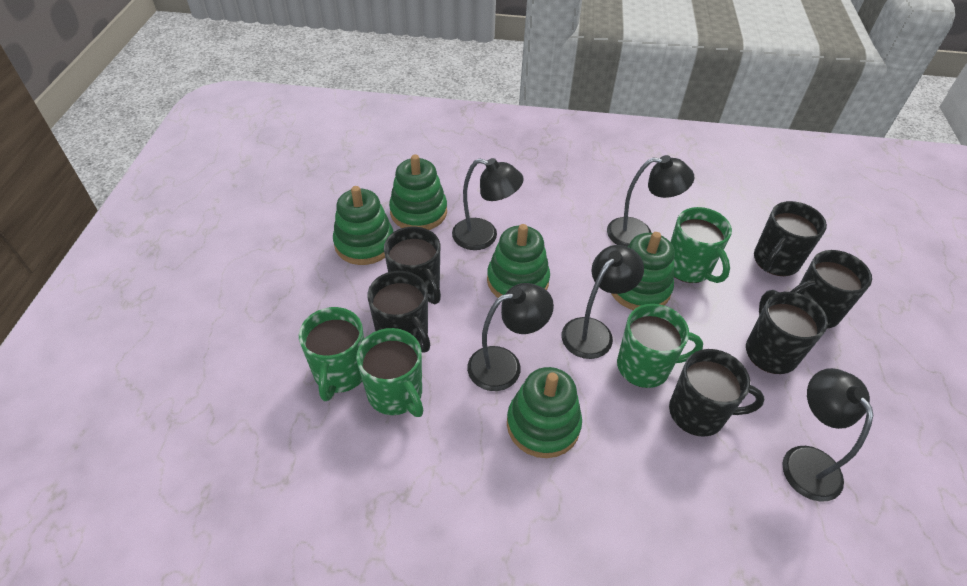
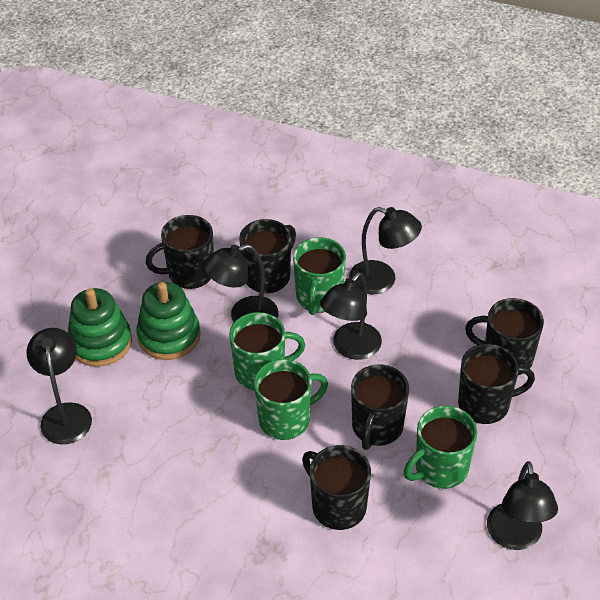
green stacking toy: 5 -> 2

